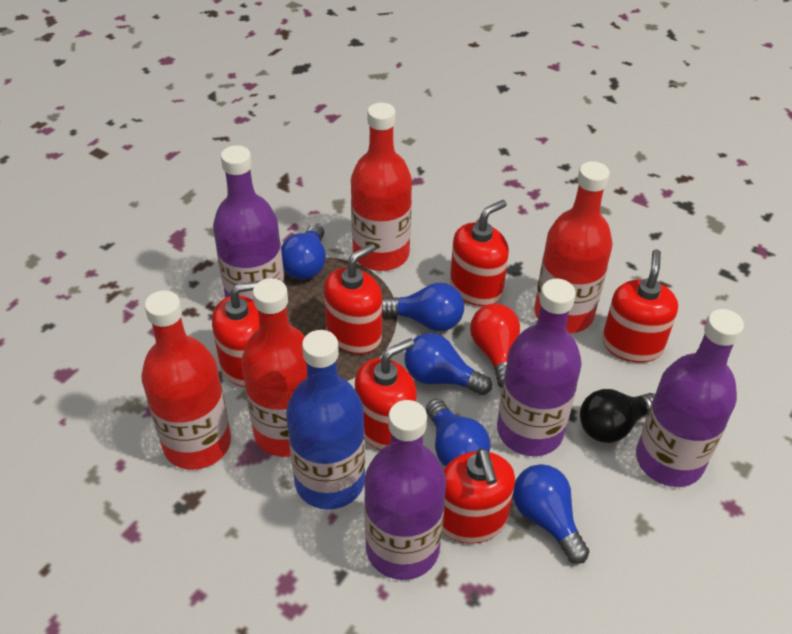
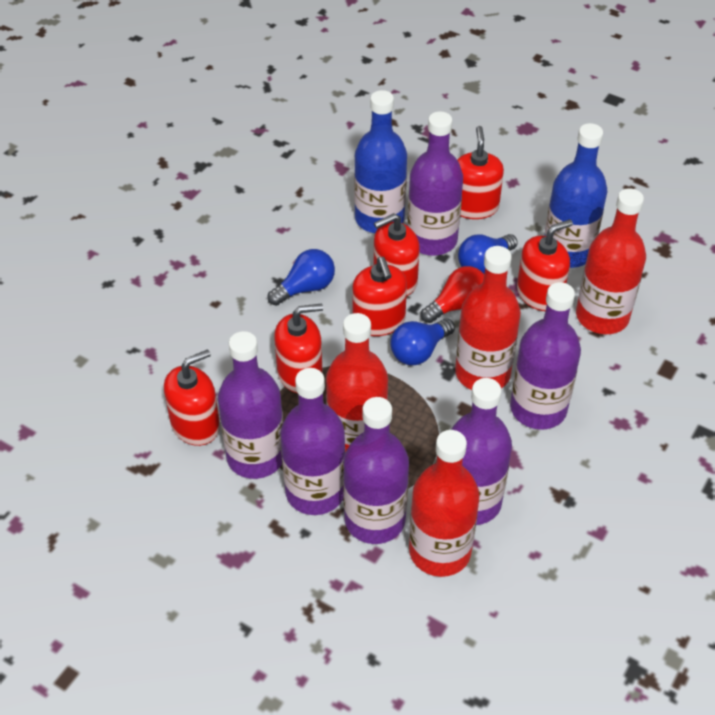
black light bulb: 1 -> 0
blue bottle: 1 -> 2
blue light bulb: 5 -> 3
purple bottle: 4 -> 6

